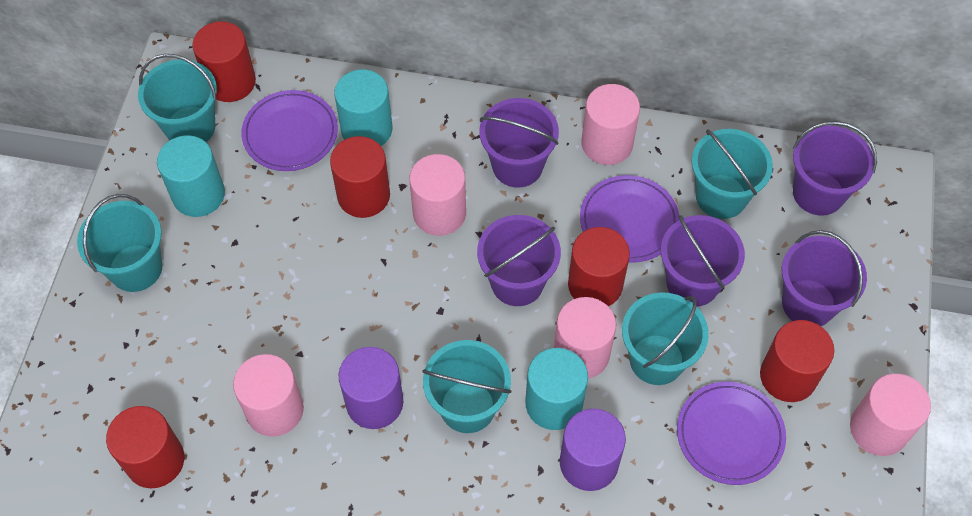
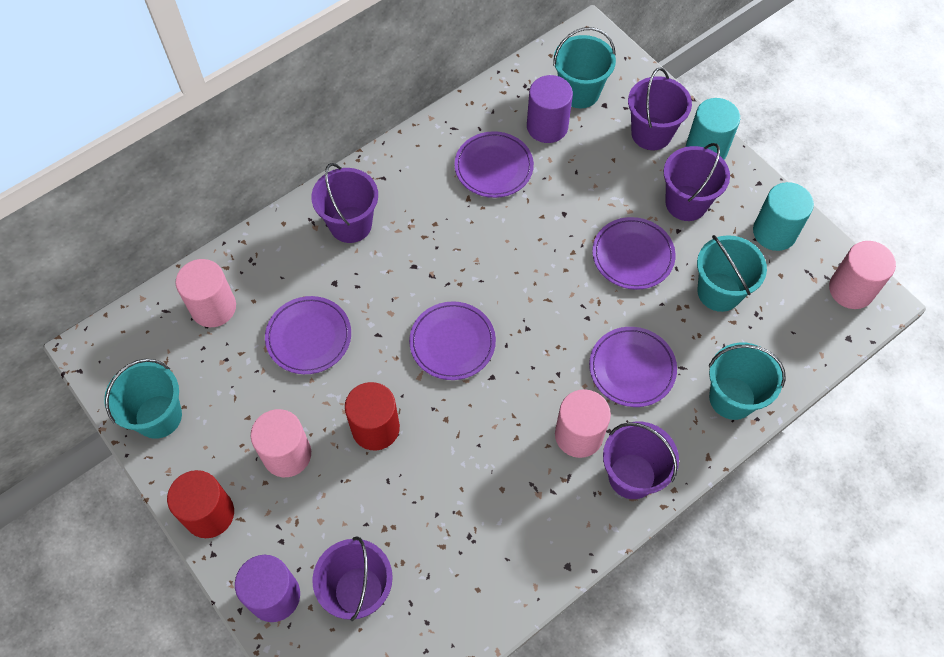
pink cylinder: 5 -> 4
purple plate: 3 -> 5
red cylinder: 5 -> 2
turquoise bucket: 5 -> 4
turquoise cylinder: 3 -> 2

